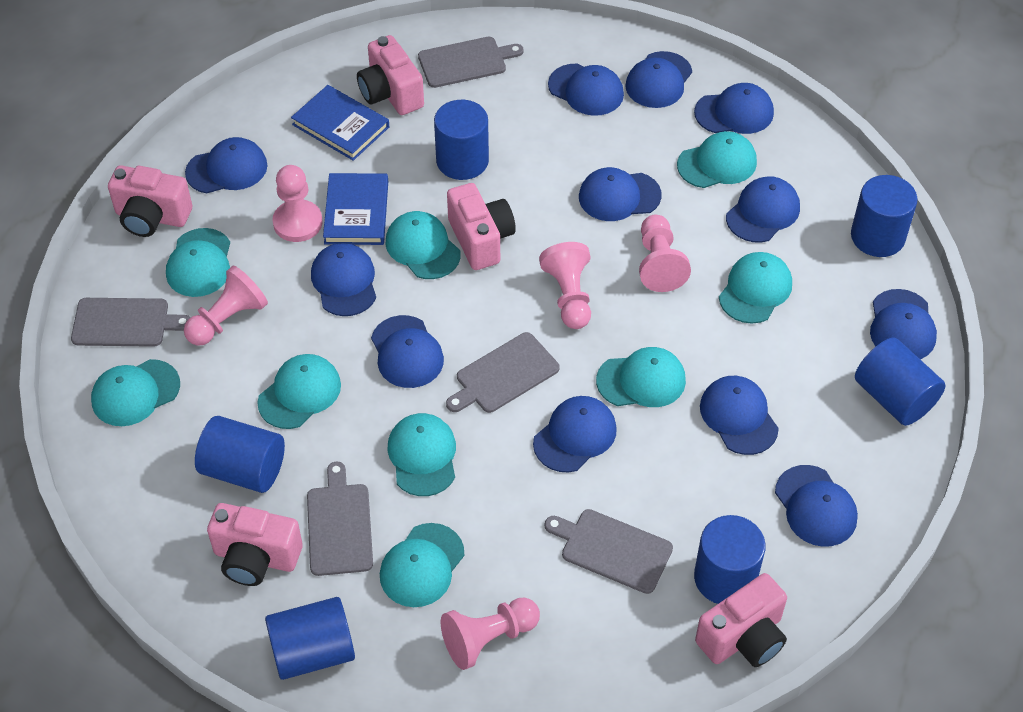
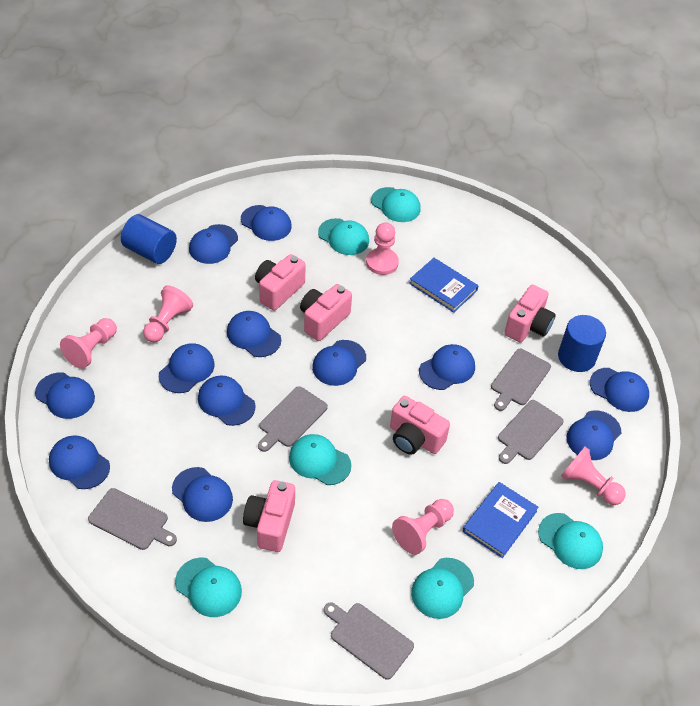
blue cylinder: 6 -> 2
turquoise cap: 9 -> 6

